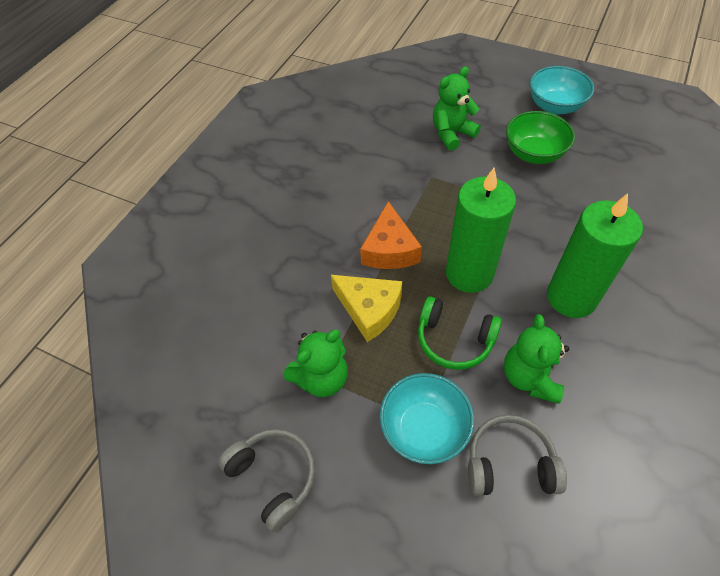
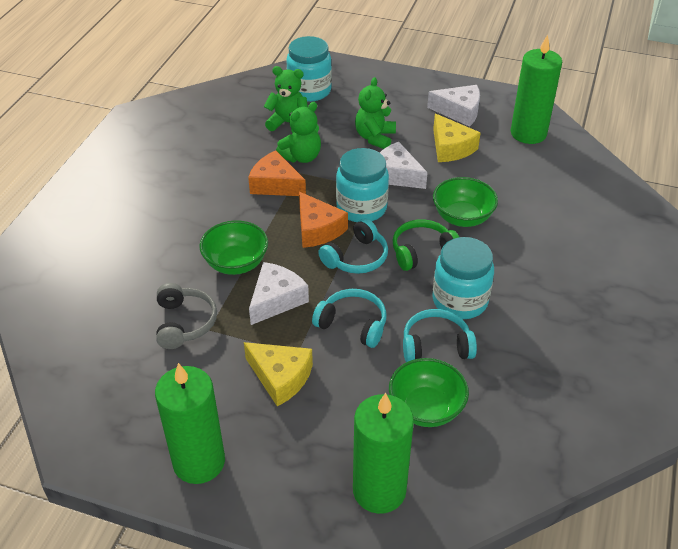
green bowl: 1 -> 3
green candle: 2 -> 3
grey headphones: 2 -> 1
orange cheese: 1 -> 2
turquoise bowl: 2 -> 0
turquoise headphones: 0 -> 3
turquoise jar: 0 -> 3
white cheese: 0 -> 3
yellow cheese: 1 -> 2

